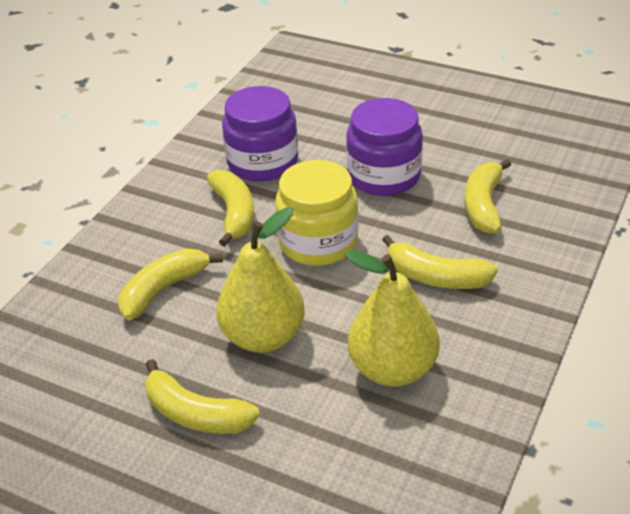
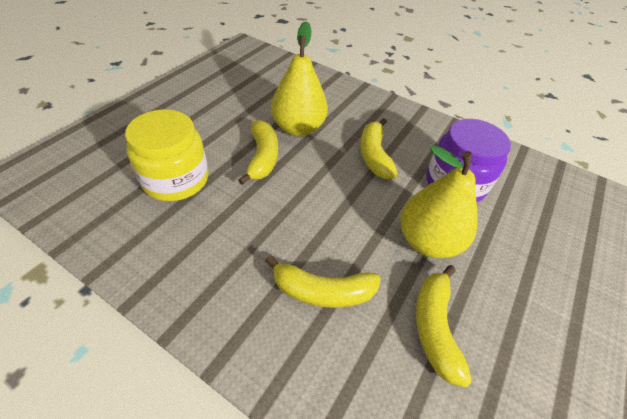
purple jar: 2 -> 1
yellow banana: 5 -> 4

